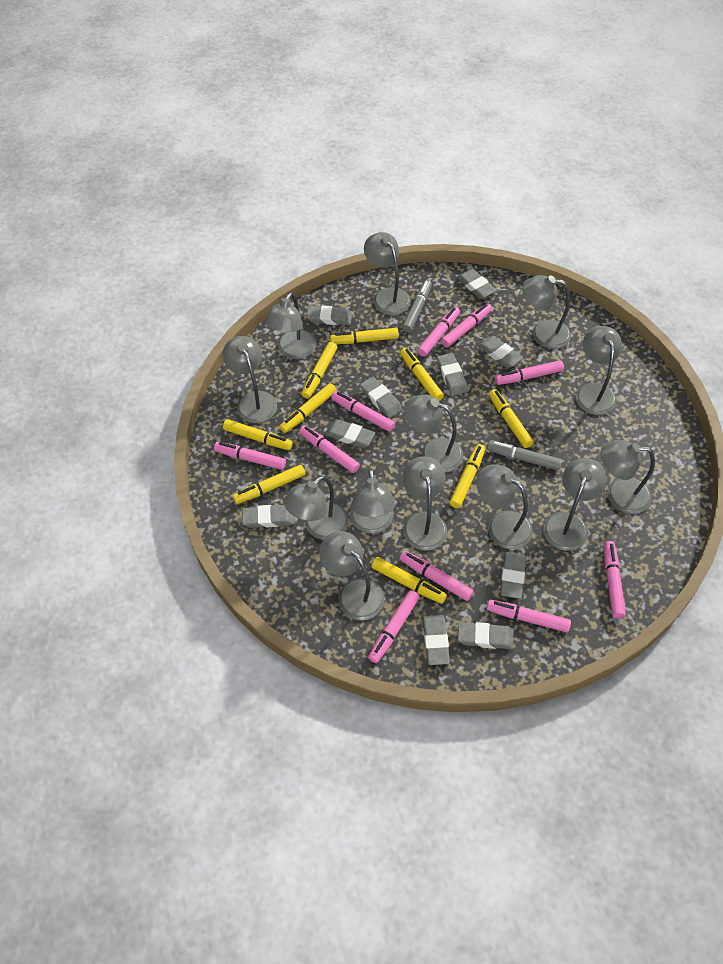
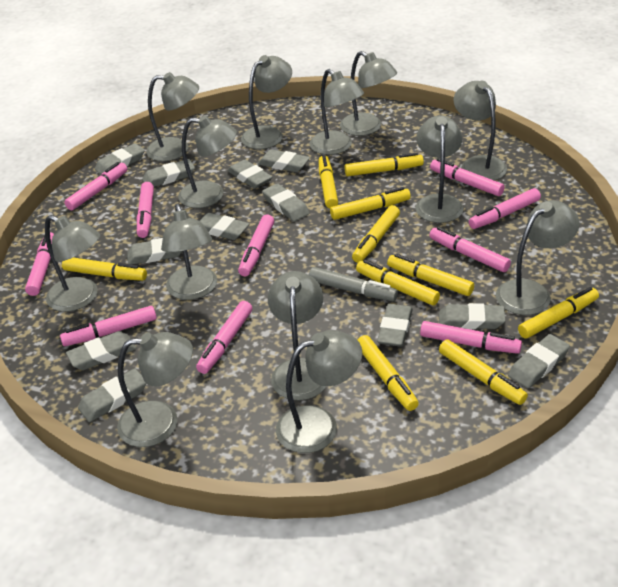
grey eraser: 10 -> 12
grey marker: 2 -> 1
yellow marker: 9 -> 10

